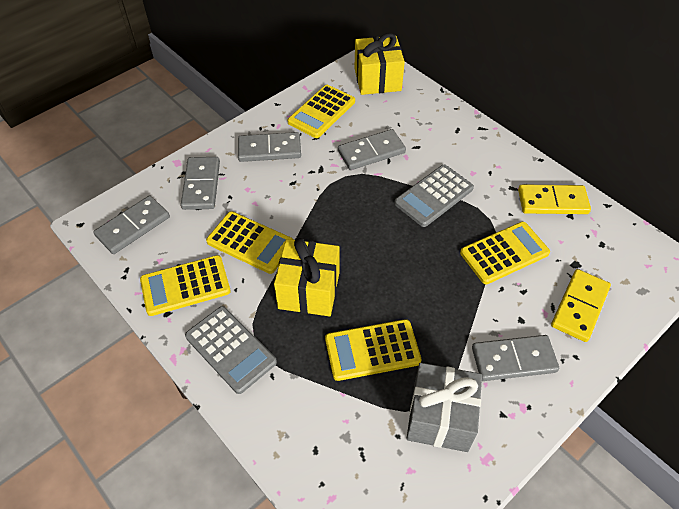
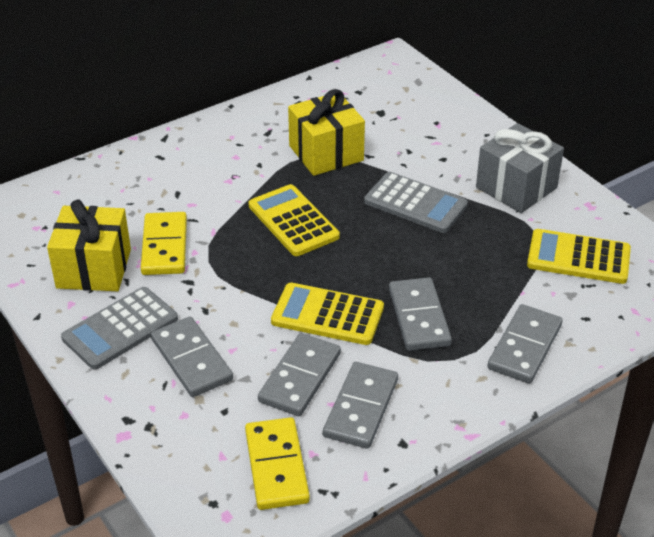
yellow calculator: 5 -> 3

